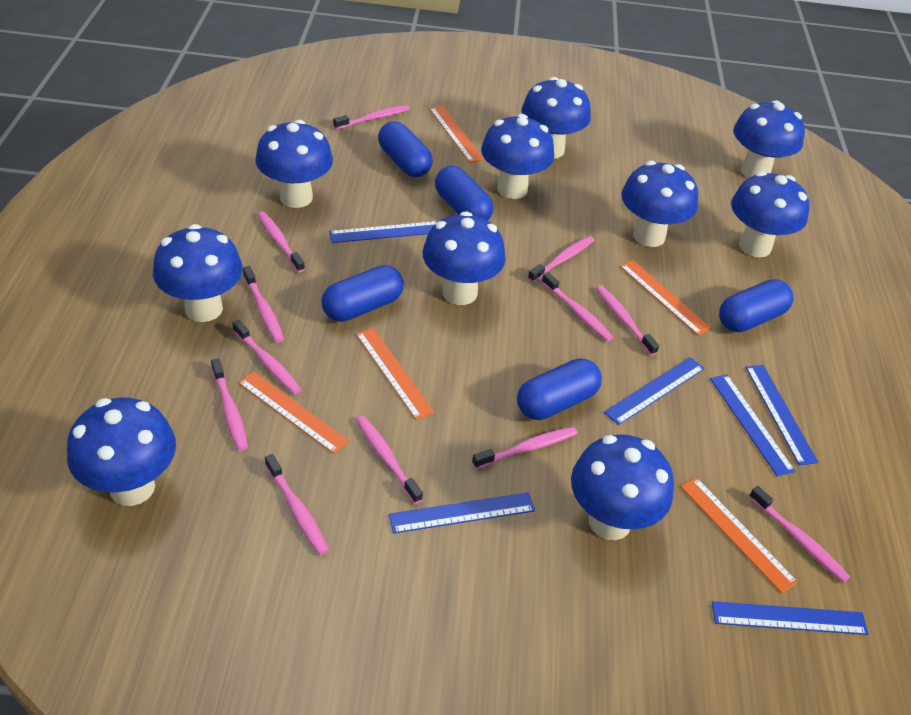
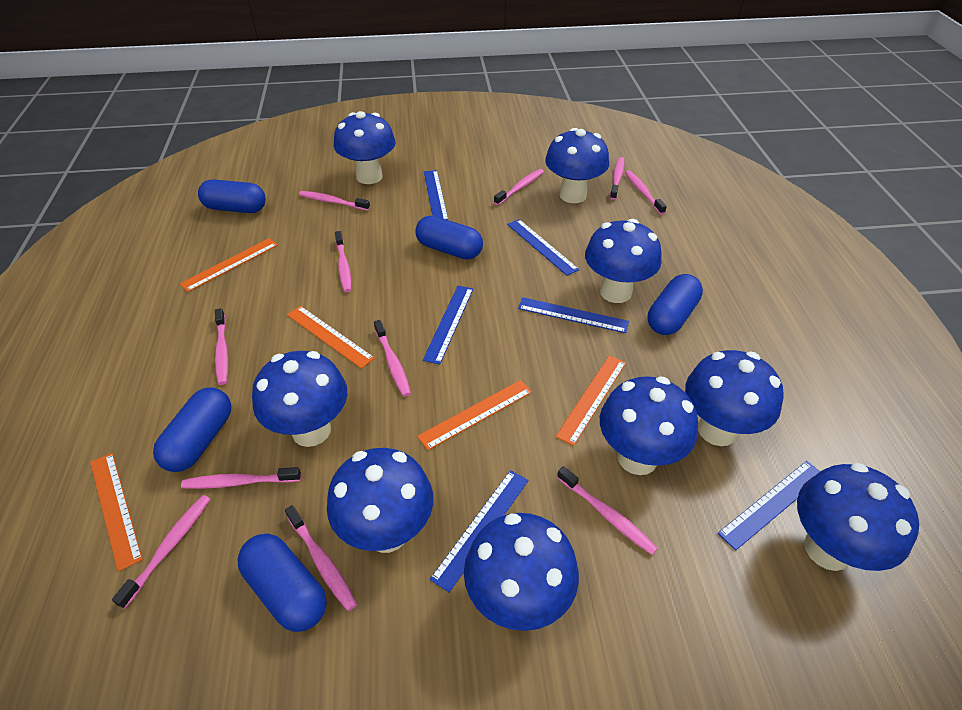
blue mushroom: 10 -> 9
pink toothbrush: 12 -> 11

